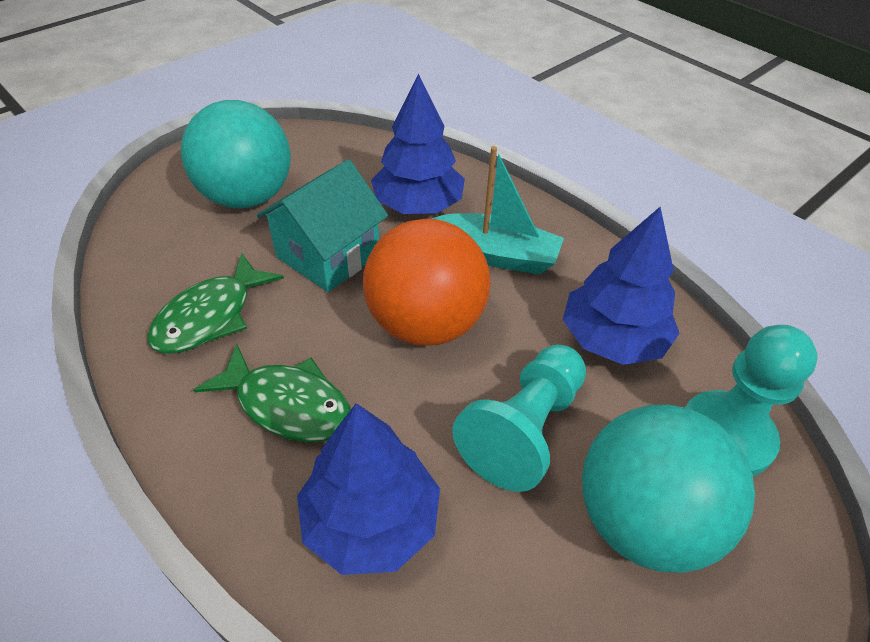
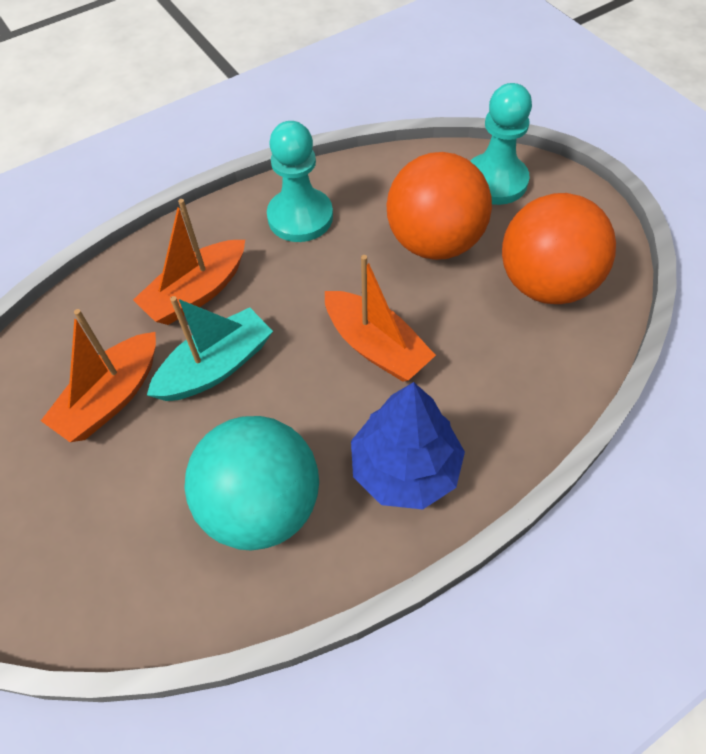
blue tree: 3 -> 1
green fish: 2 -> 0
orange ball: 1 -> 2
orange boat: 0 -> 3
turquoise ball: 2 -> 1
turquoise house: 1 -> 0

